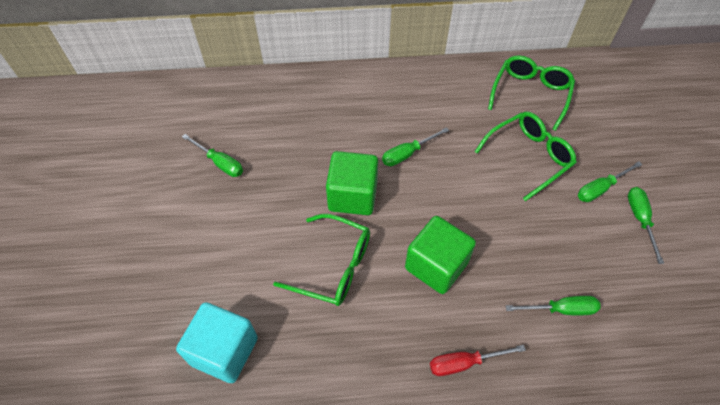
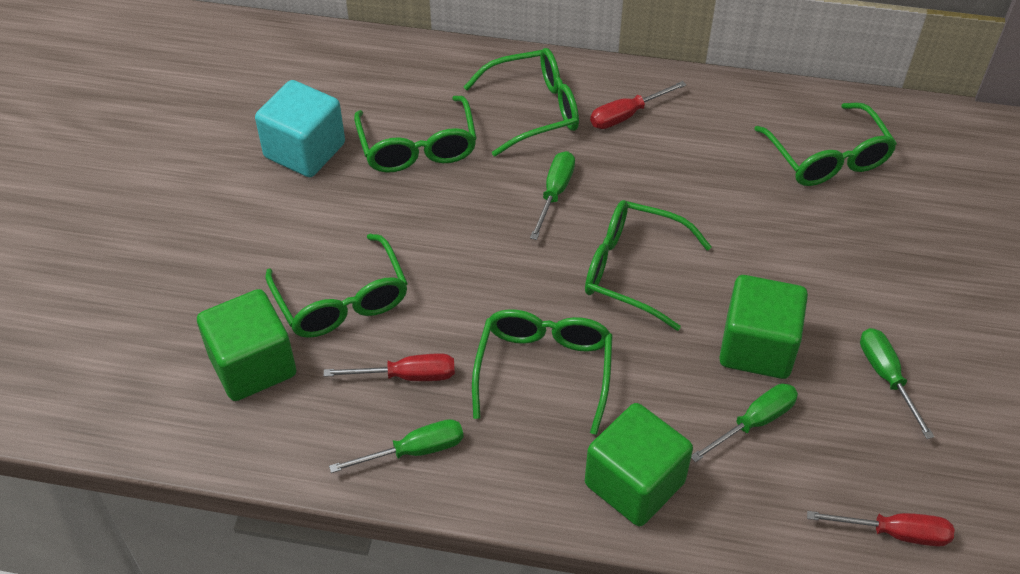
green cube: 2 -> 3
green glasses: 3 -> 6
green screwdriver: 5 -> 4
red screwdriver: 1 -> 3

